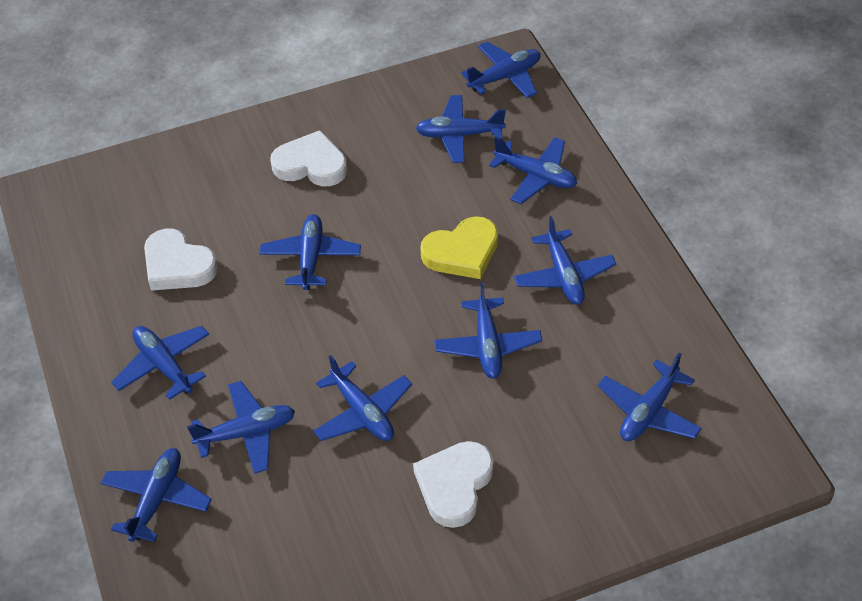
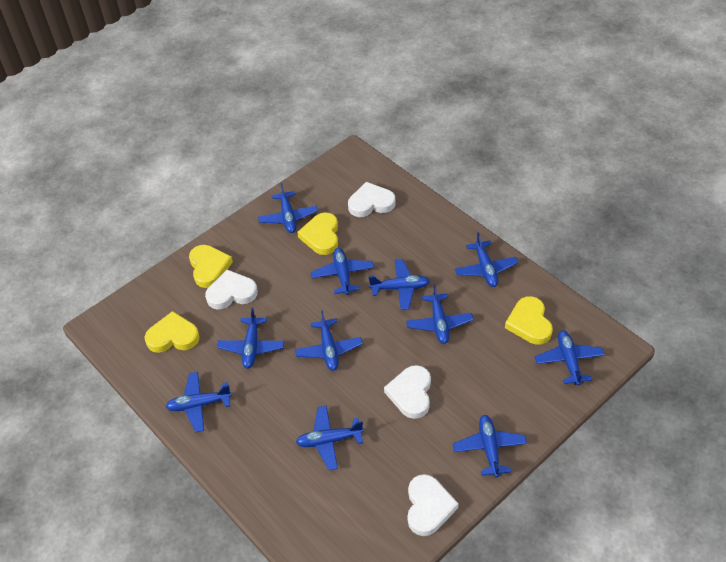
white heart: 3 -> 4
yellow heart: 1 -> 4

